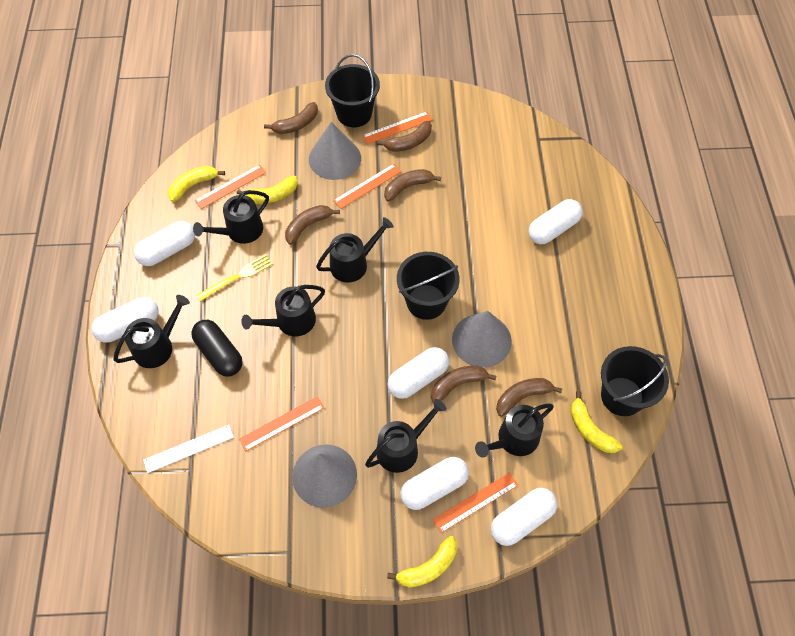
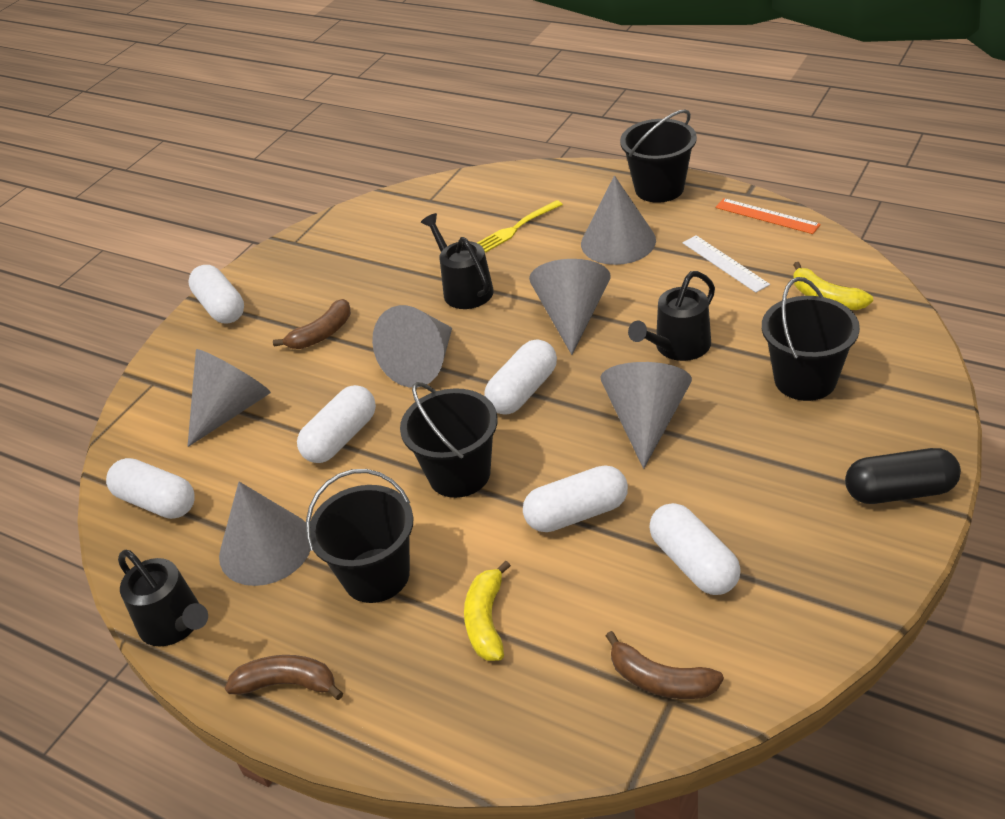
black bucket: 3 -> 4
black watering can: 6 -> 3
brown banana: 6 -> 3
grey cone: 3 -> 6
orange ruler: 5 -> 1
yellow banana: 4 -> 2

